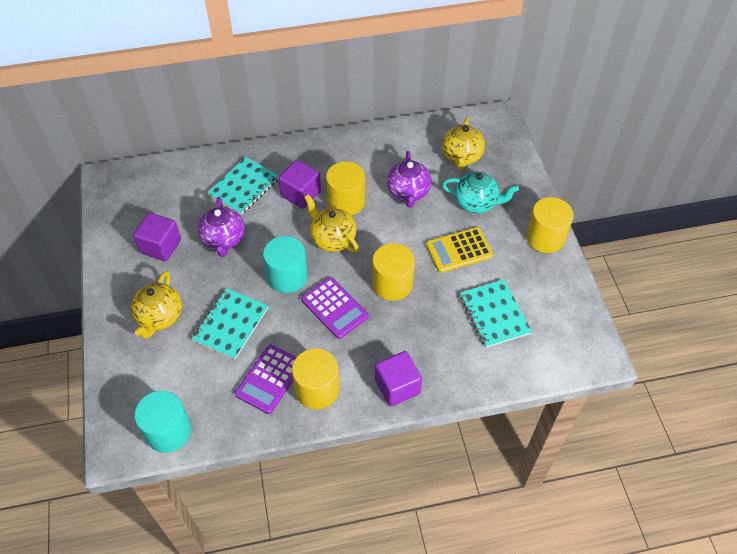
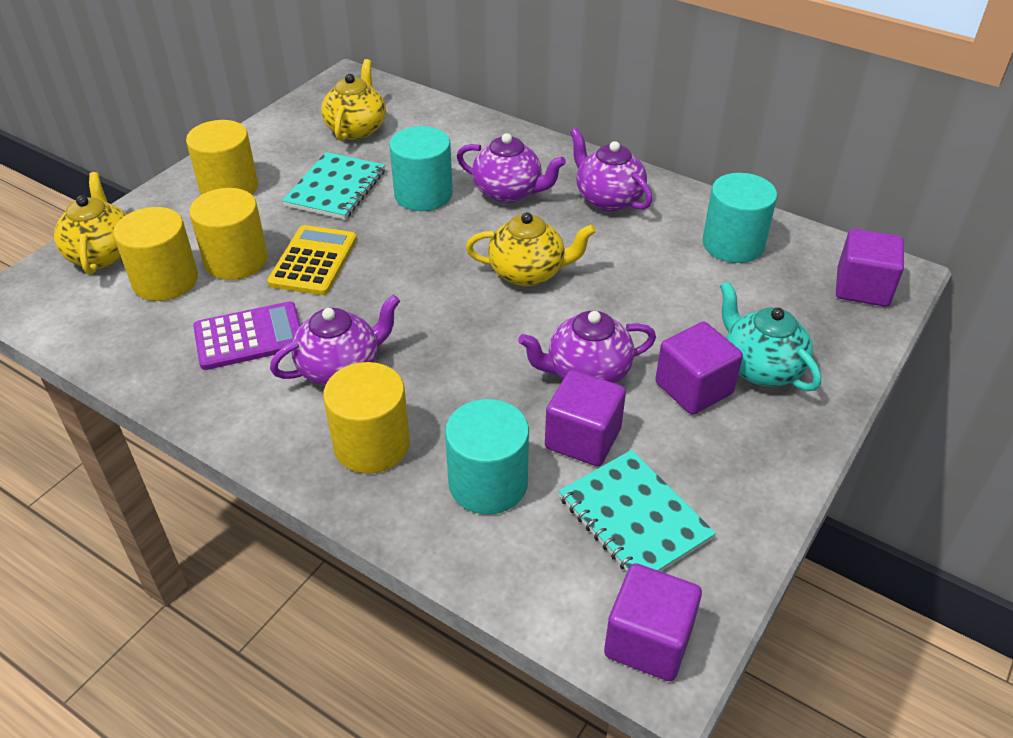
purple calculator: 2 -> 1
purple cube: 3 -> 4
purple teapot: 2 -> 4
turquoise cylinder: 2 -> 3
turquoise notebook: 3 -> 2

